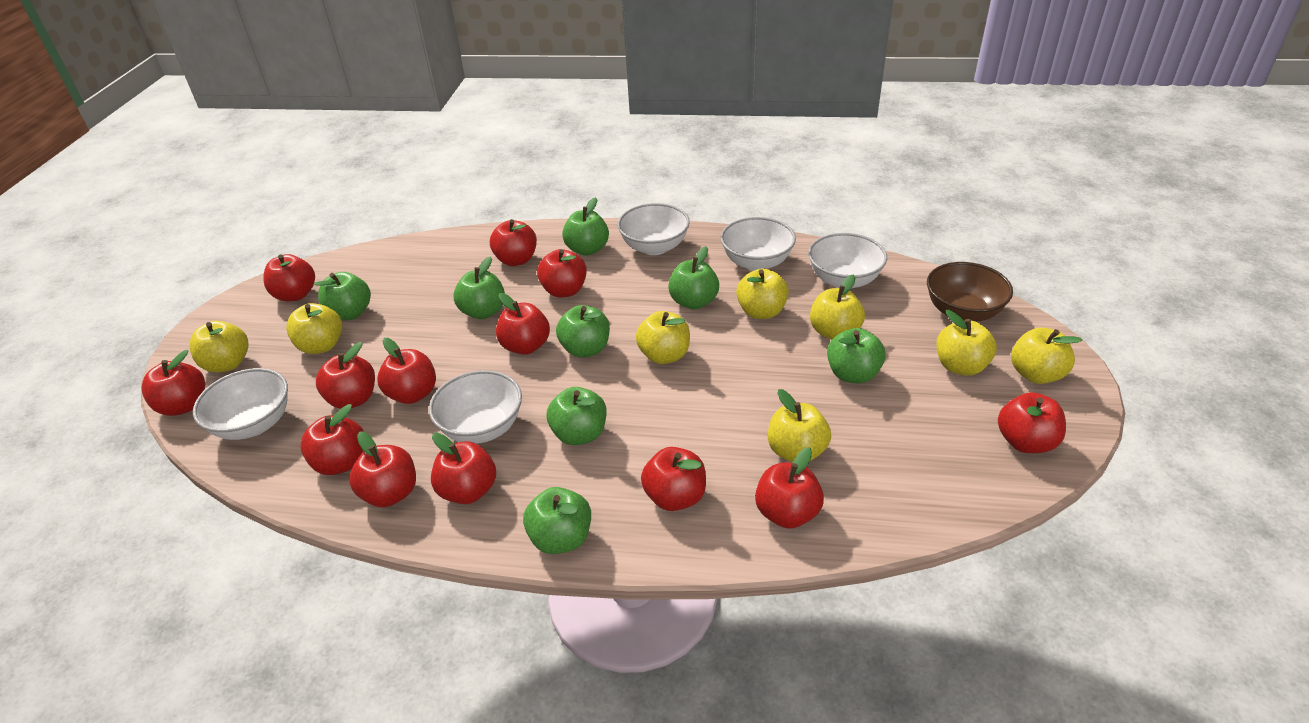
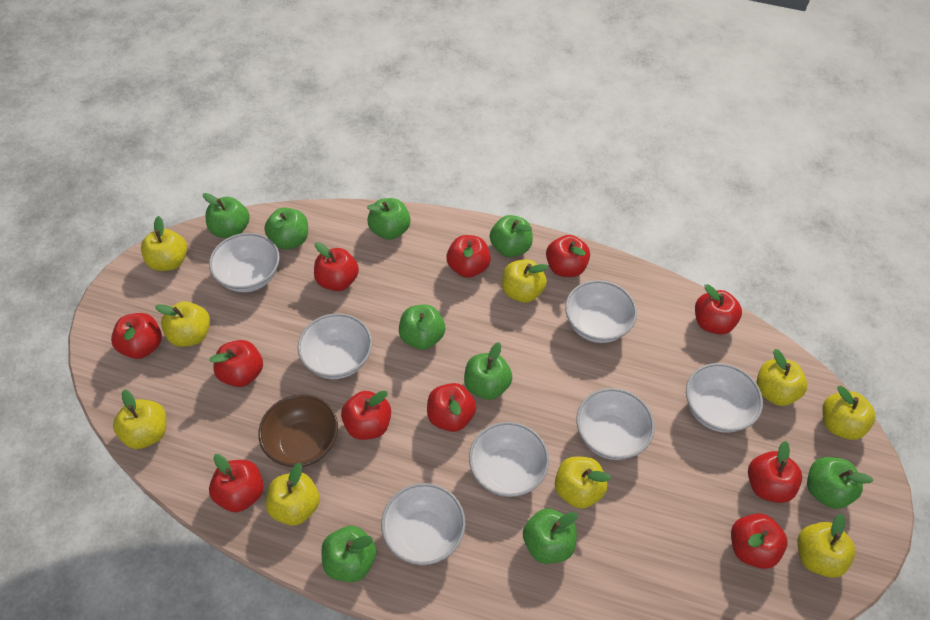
green apple: 8 -> 9
red apple: 13 -> 11
white bowl: 5 -> 7
yellow apple: 8 -> 9

